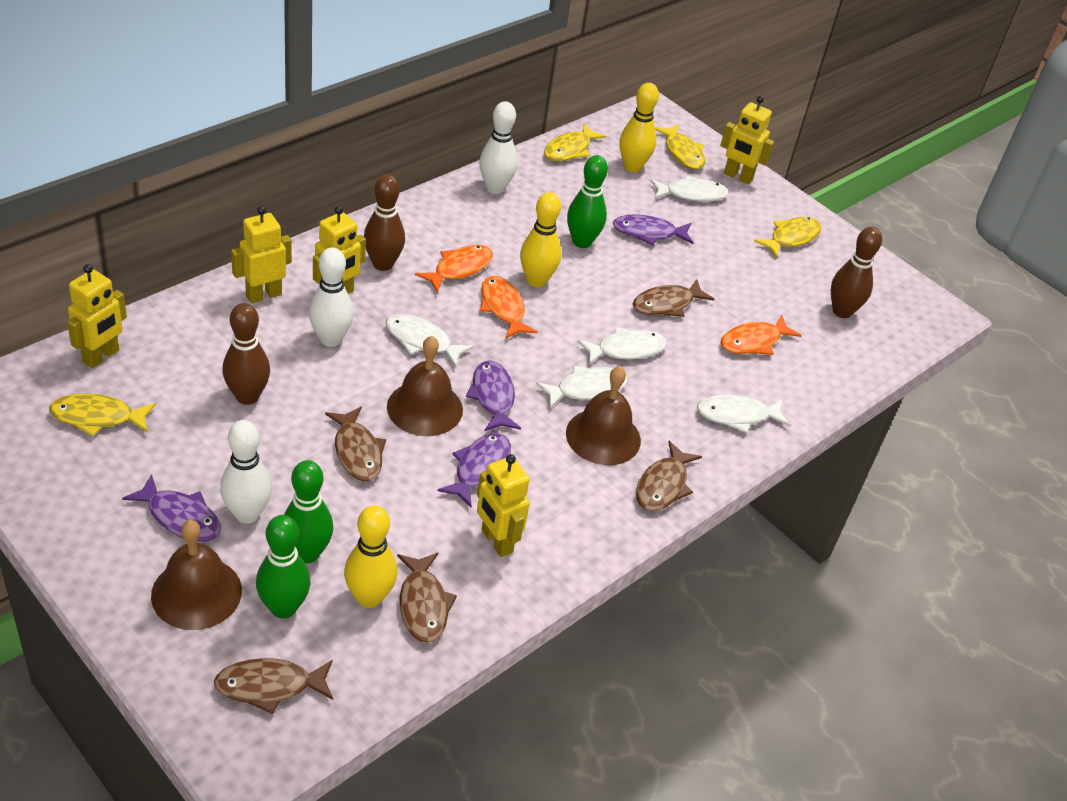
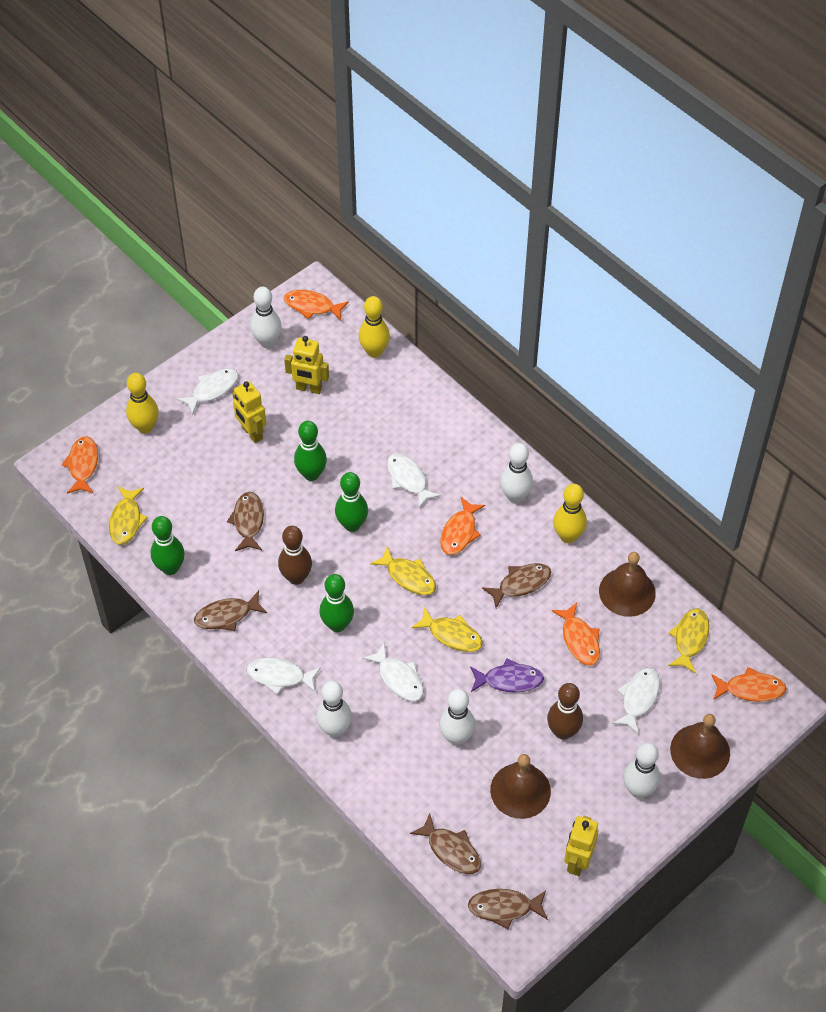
brown bowling pin: 3 -> 2
green bowling pin: 3 -> 4
orange fish: 3 -> 5
purple fish: 4 -> 1
white bowling pin: 3 -> 5
yellow robot: 5 -> 3

